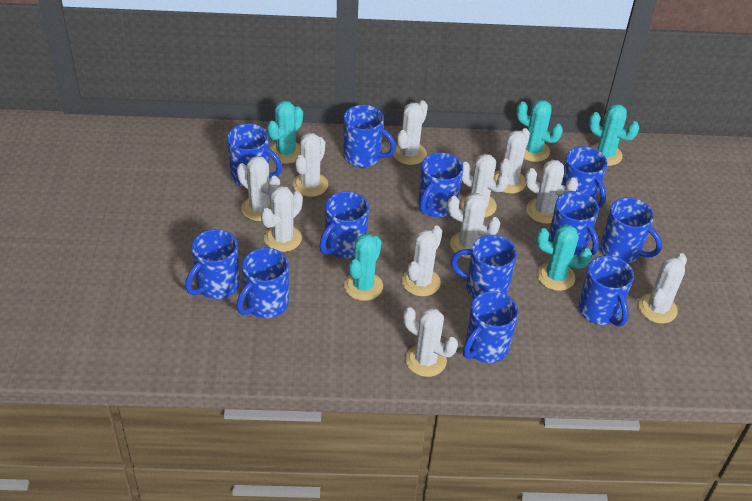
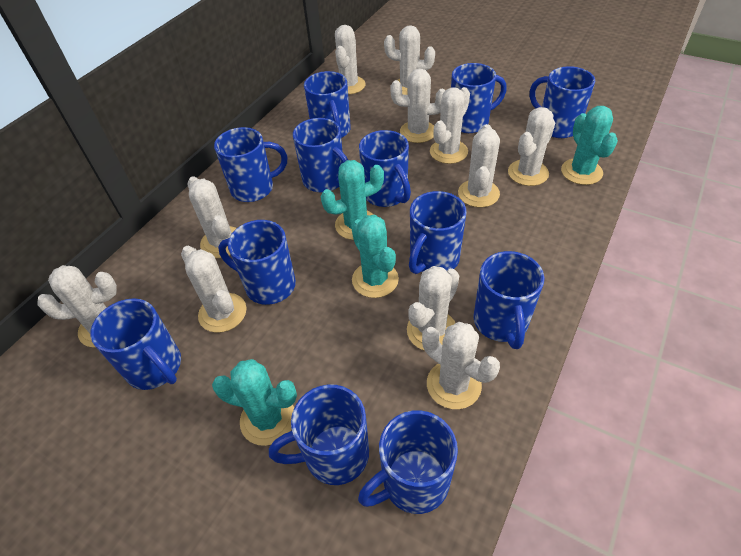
turquoise cactus: 5 -> 4

